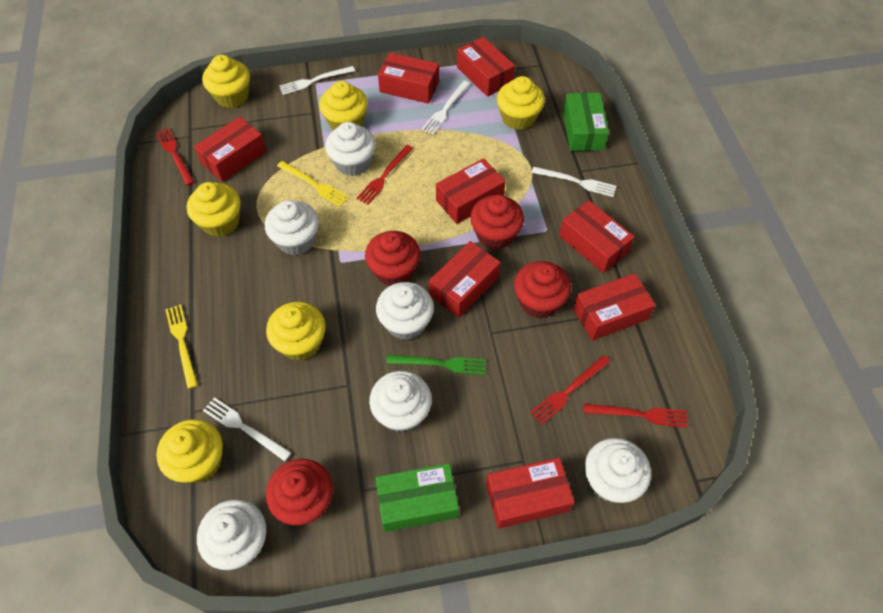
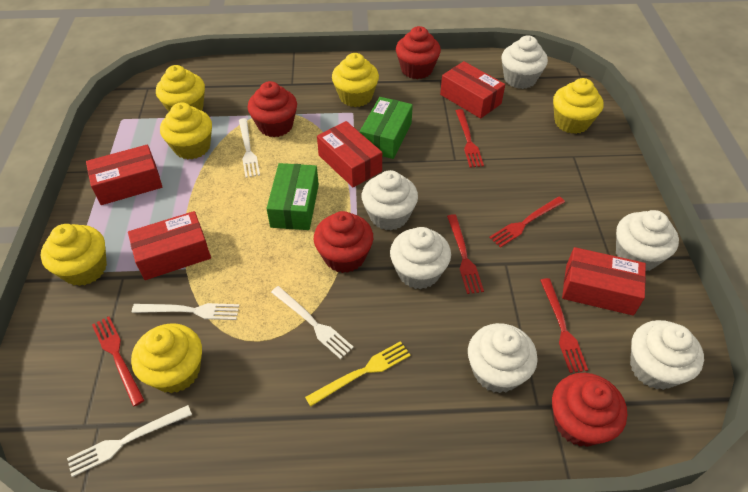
green fork: 1 -> 0
red box: 8 -> 5
red fork: 4 -> 5
yellow fork: 2 -> 1

